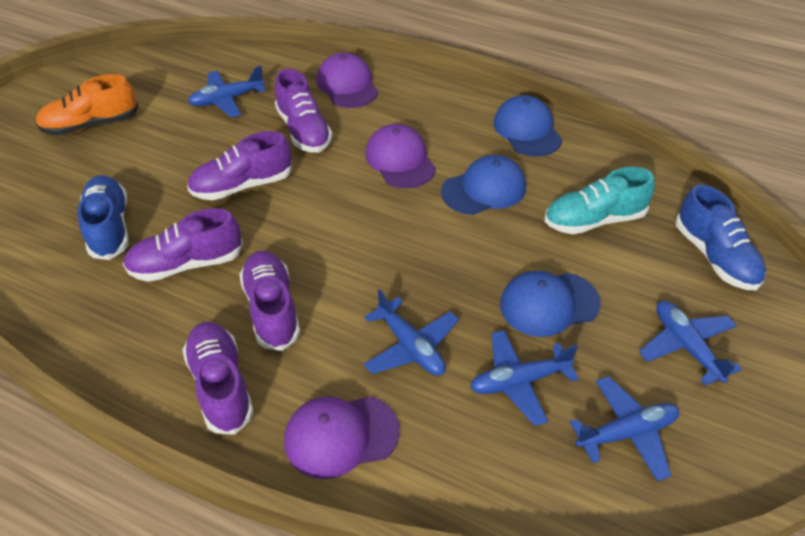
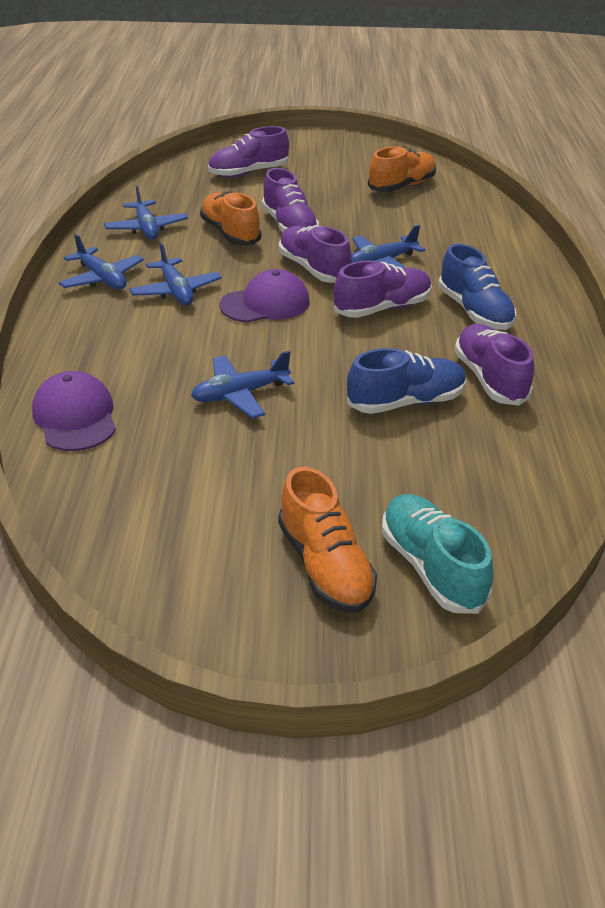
blue cap: 3 -> 0
orange shoe: 1 -> 3
purple cap: 3 -> 2

